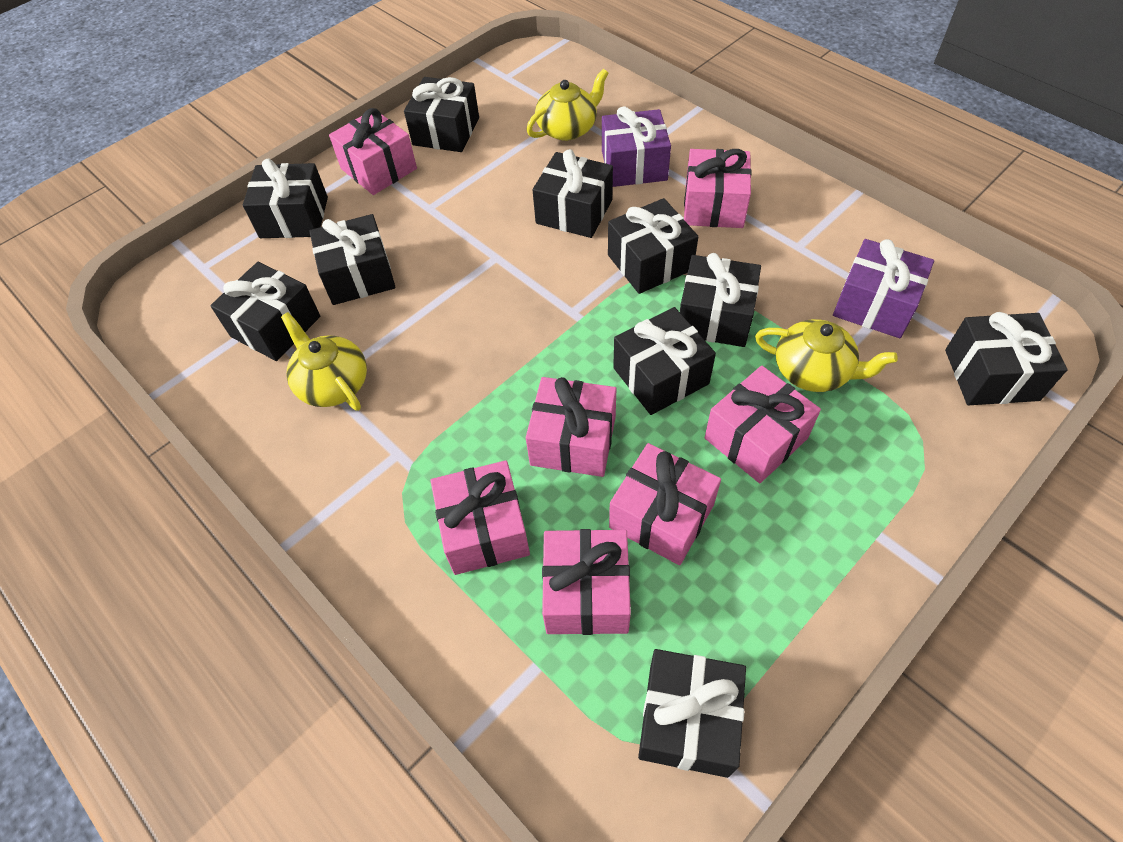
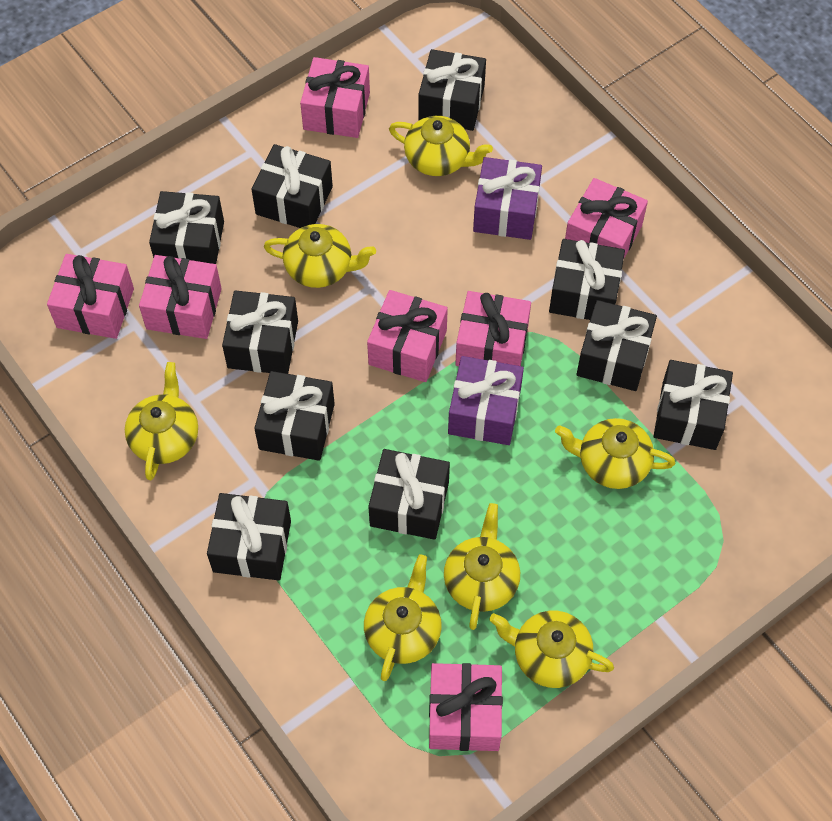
yellow teapot: 3 -> 7

